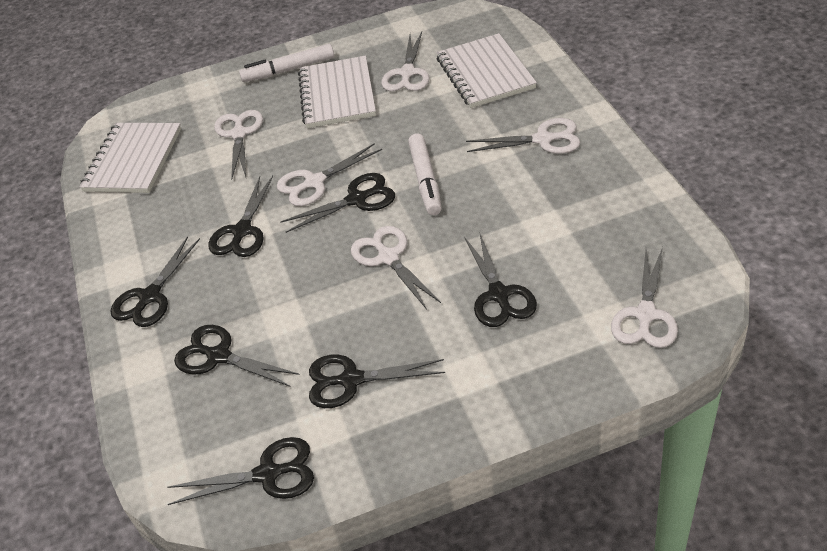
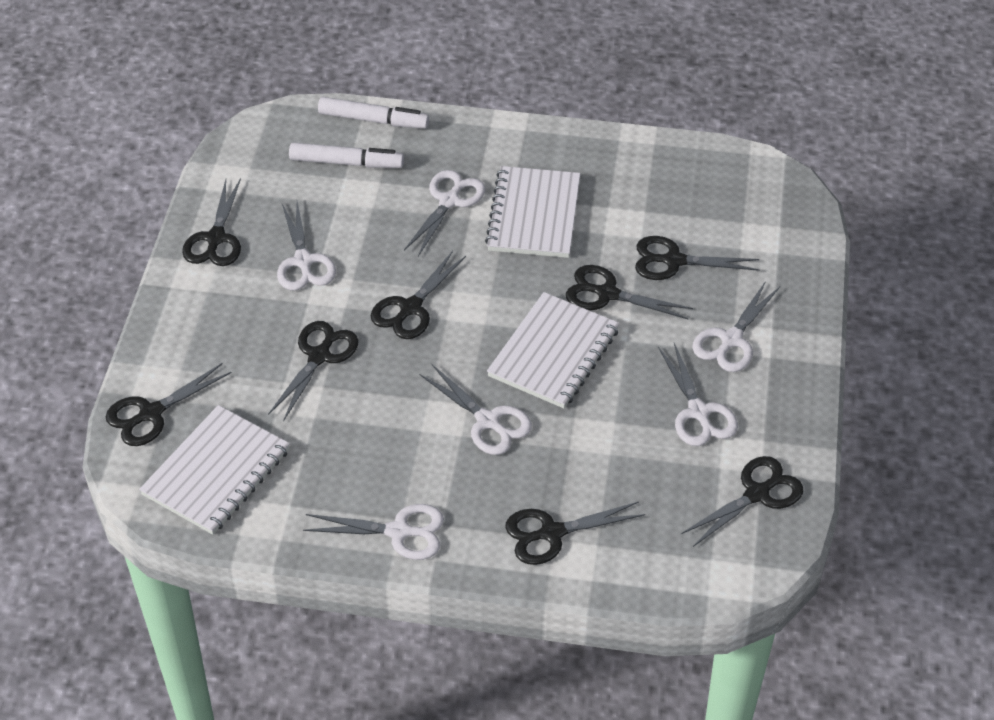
black scissors: 7 -> 8

